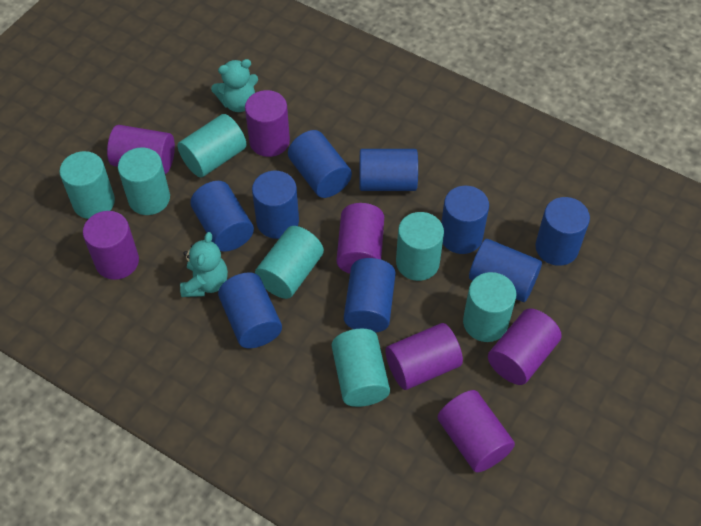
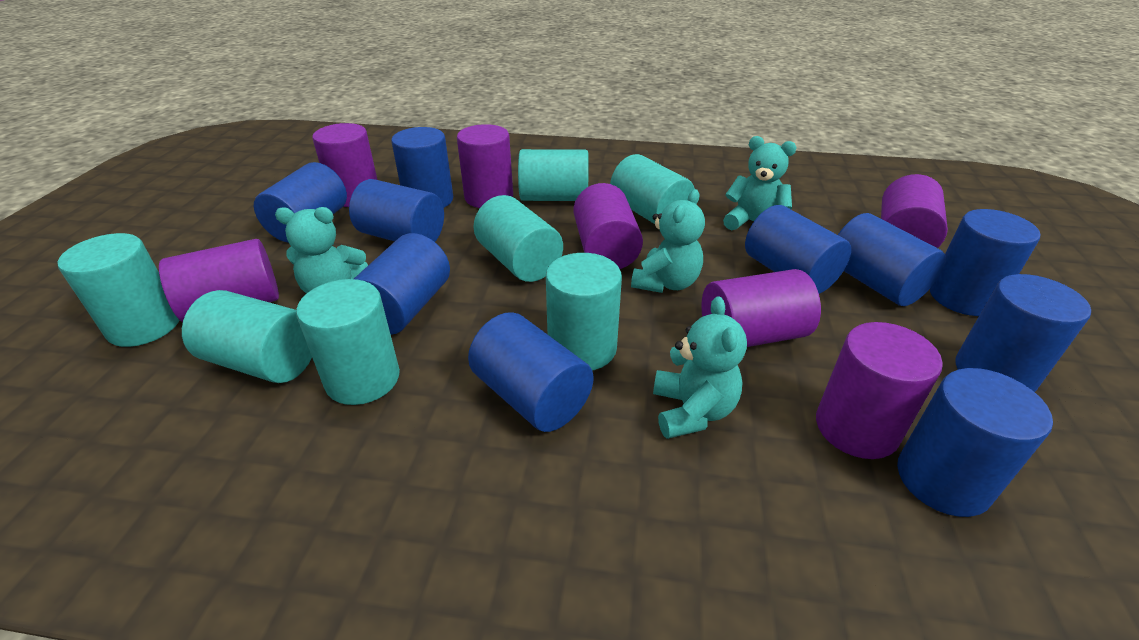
blue cylinder: 9 -> 10
turquoise teddy bear: 2 -> 4

